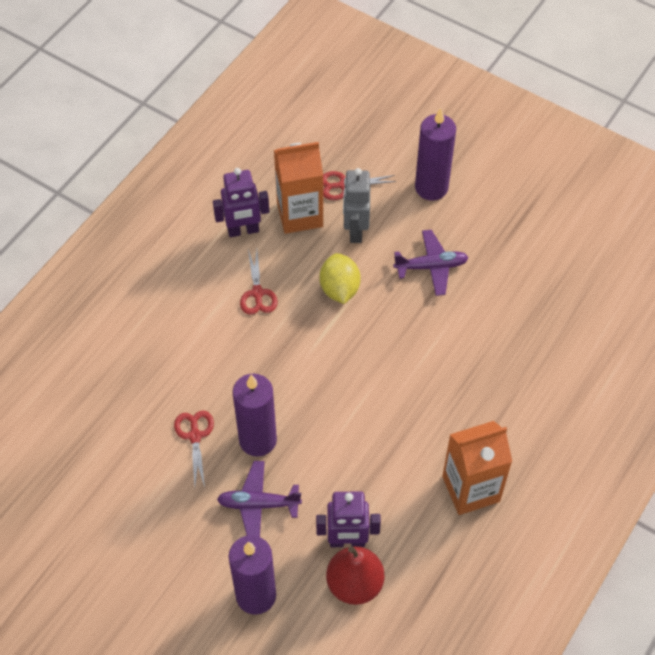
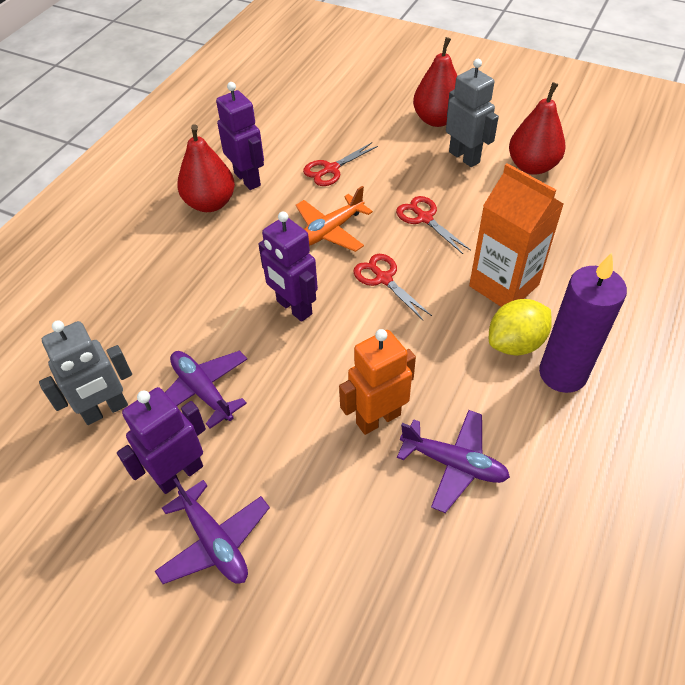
grey robot: 1 -> 2
orange carton: 2 -> 1
orange plane: 0 -> 1
orange robot: 0 -> 1
purple candle: 3 -> 1
purple plane: 2 -> 3
purple robot: 2 -> 3
red pear: 1 -> 3

